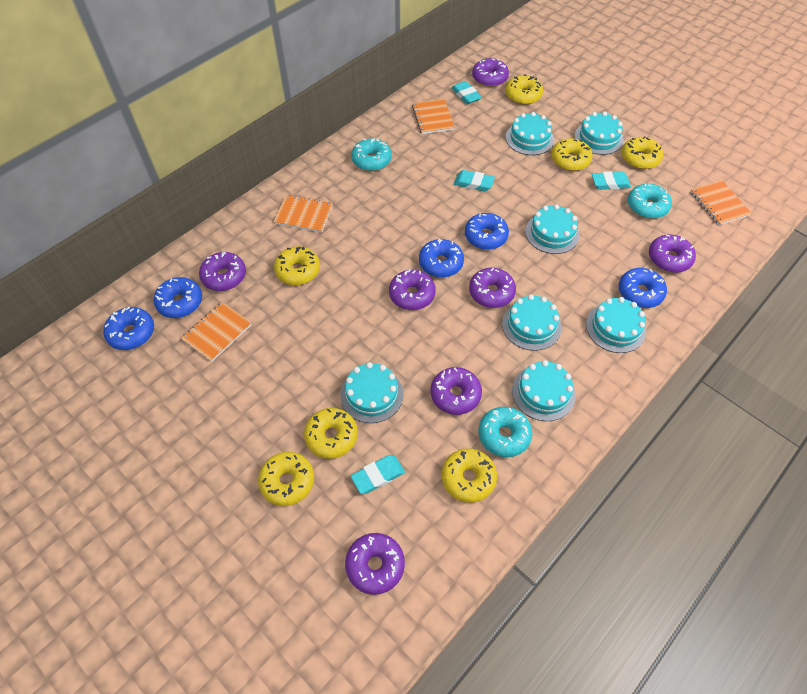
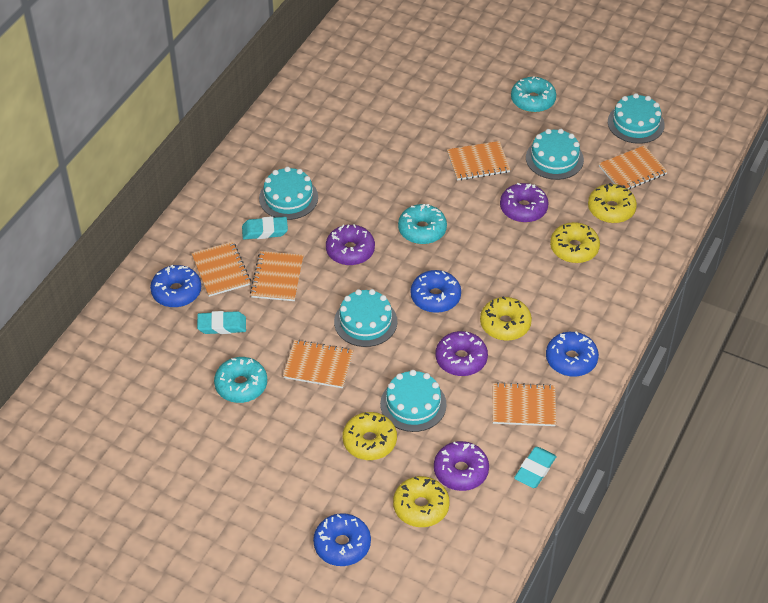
blue donut: 5 -> 4
orange notebook: 4 -> 6
purple donut: 7 -> 4
turquoise cake: 7 -> 5
turquoise eraser: 4 -> 3
yellow donut: 7 -> 5

